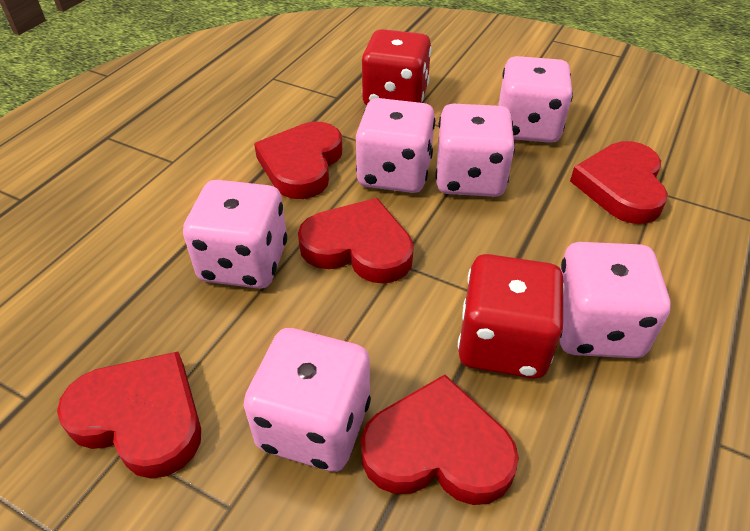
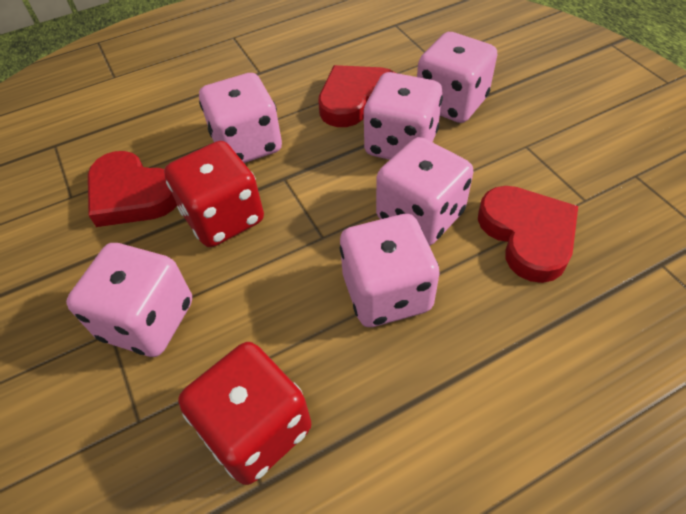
red heart: 5 -> 3

